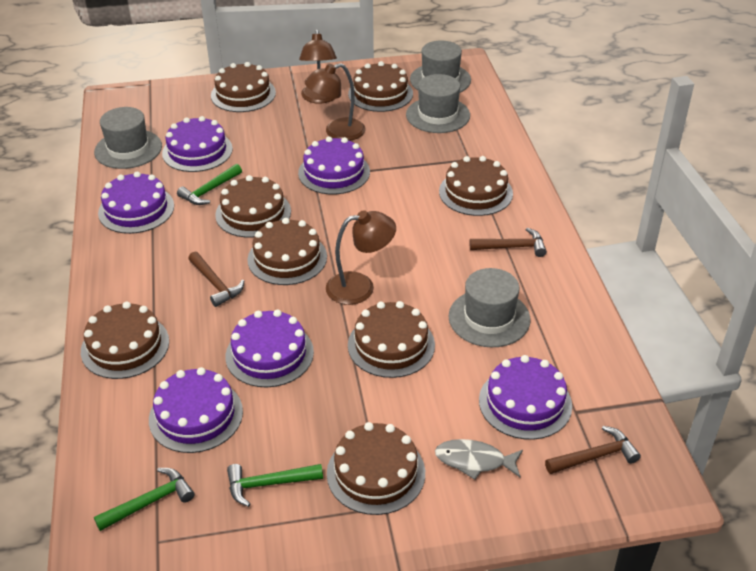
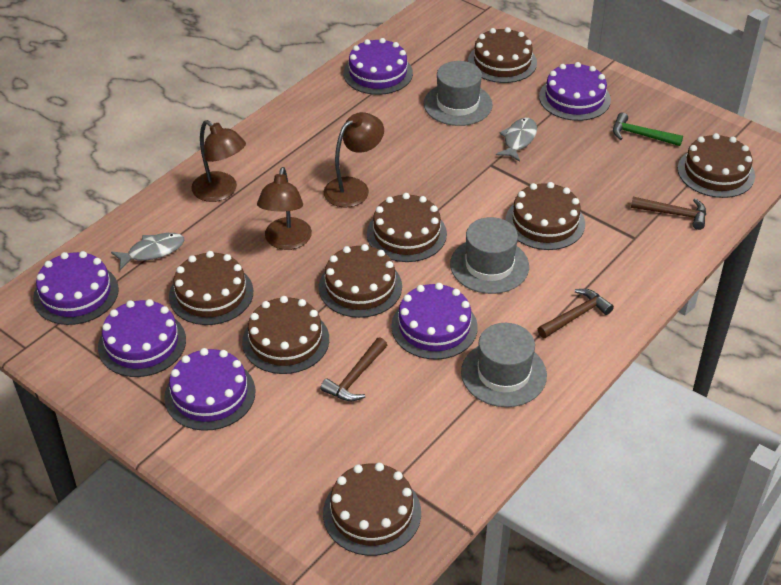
green hammer: 3 -> 1
grey fish: 1 -> 2
grey hat: 4 -> 3

